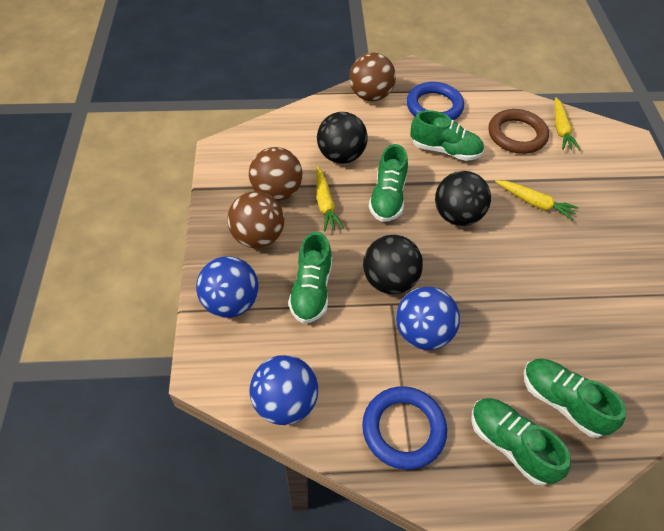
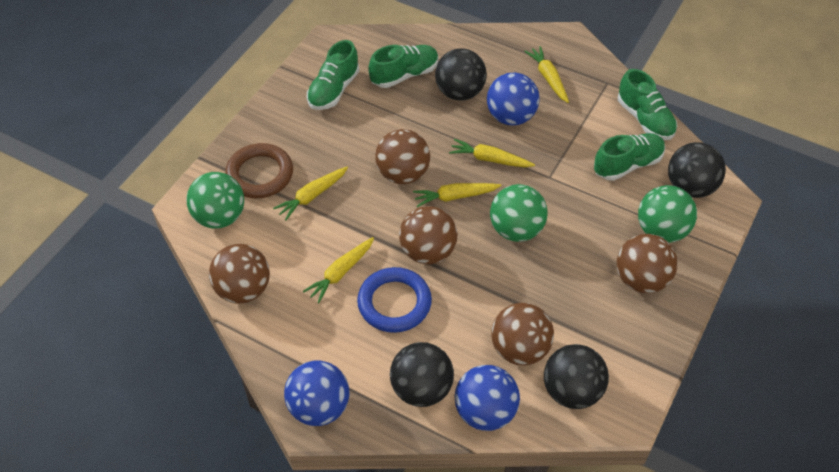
black ball: 3 -> 4
blue ring: 2 -> 1
brown ball: 3 -> 5
green ball: 0 -> 3
green shoe: 5 -> 4
yellow carrot: 3 -> 5

